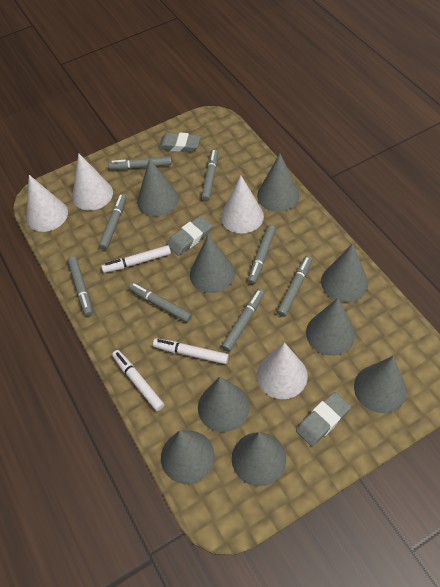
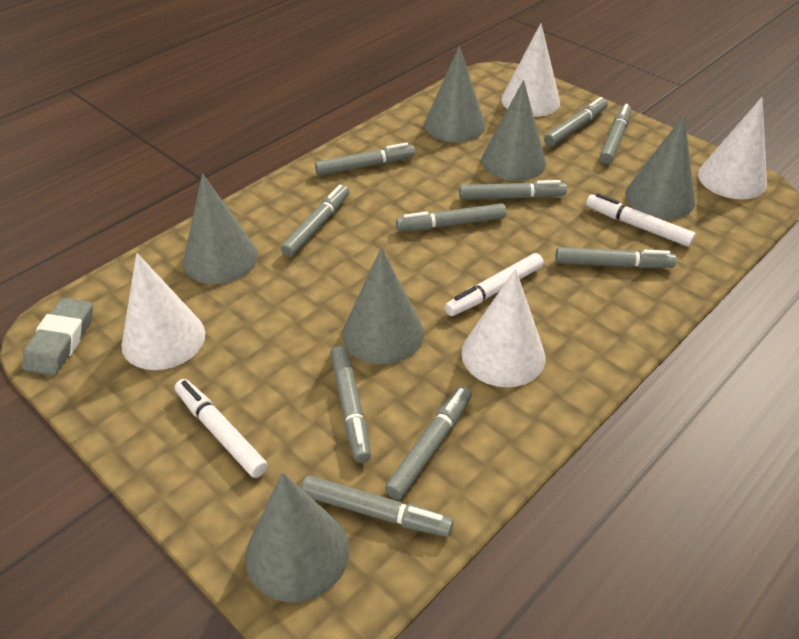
grey cone: 9 -> 6
grey eraser: 3 -> 1
grey marker: 8 -> 10

